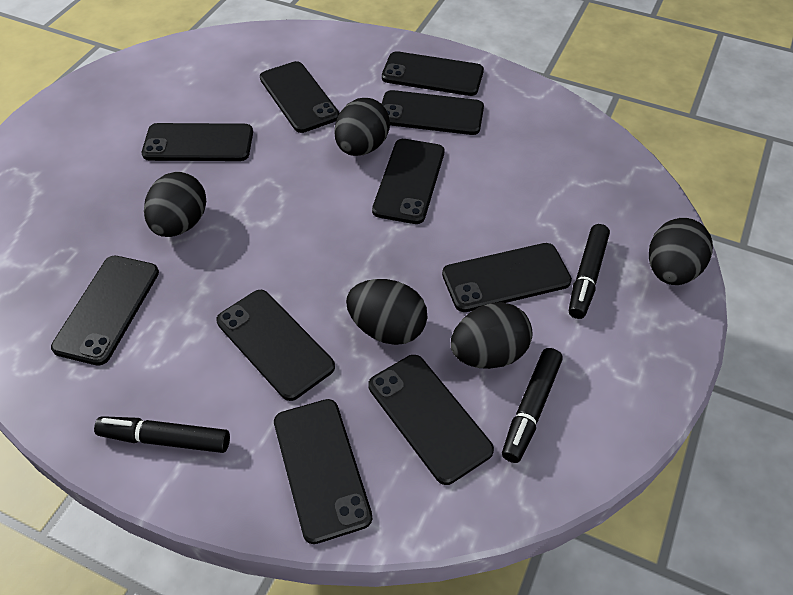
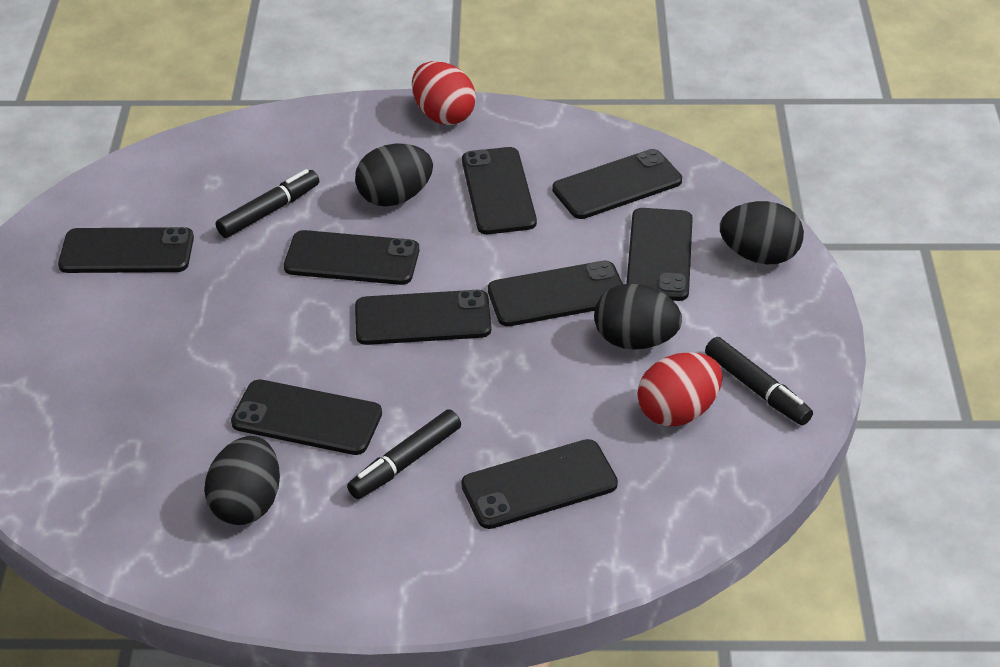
black egg: 5 -> 4
black phone: 10 -> 9
red egg: 0 -> 2

